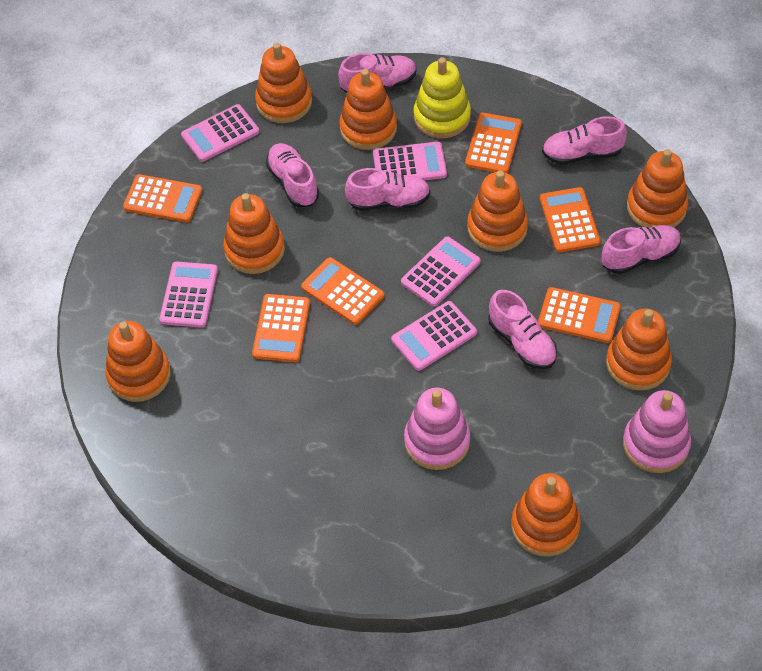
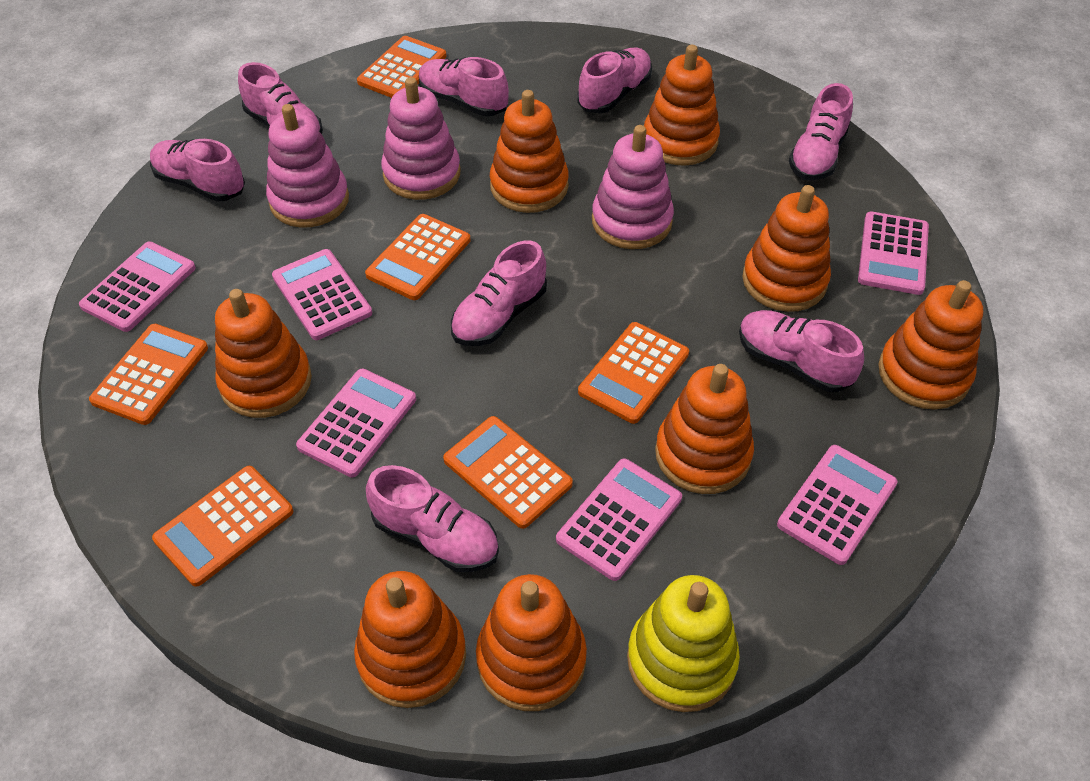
pink calculator: 5 -> 6
pink shoe: 6 -> 8
pink stacking toy: 2 -> 3

